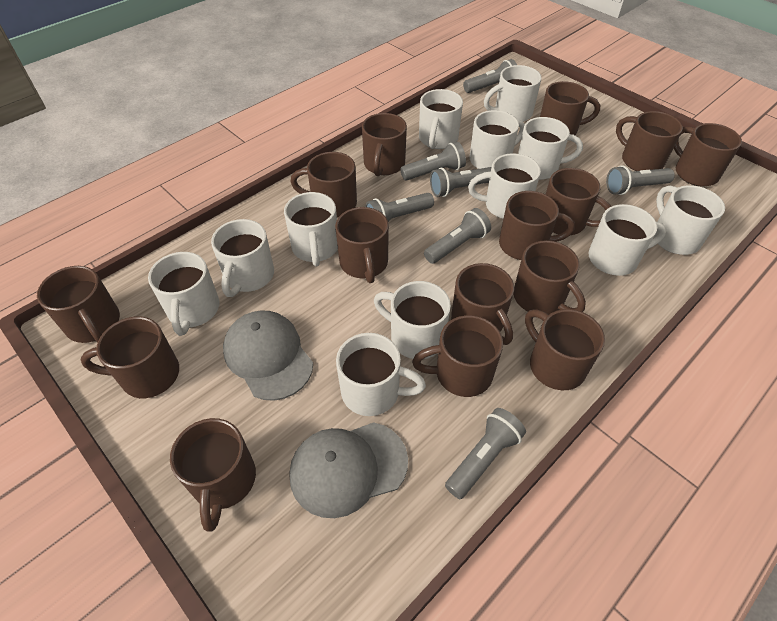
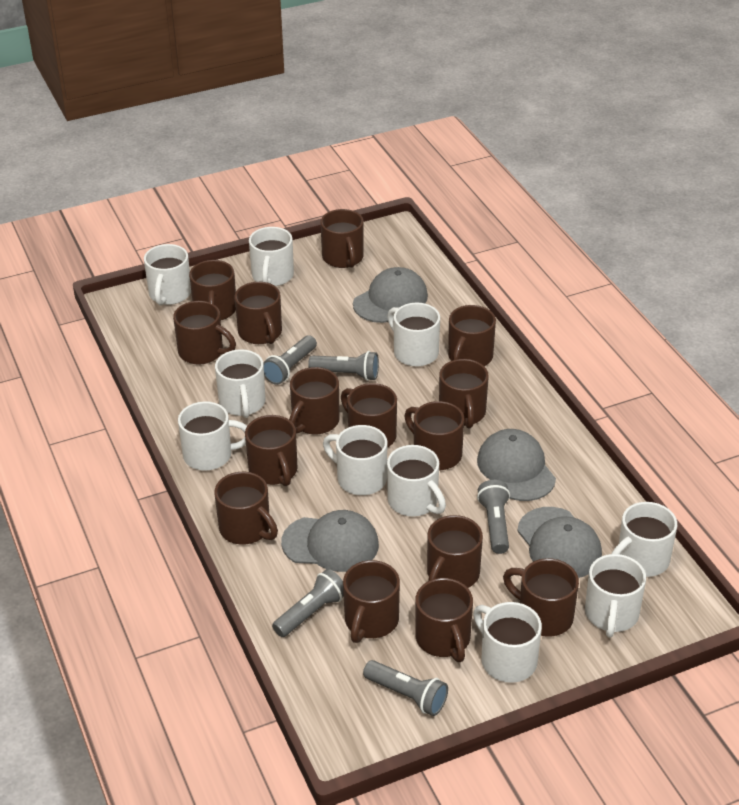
grey cap: 2 -> 4
grey flashlight: 7 -> 5
white mug: 12 -> 10

